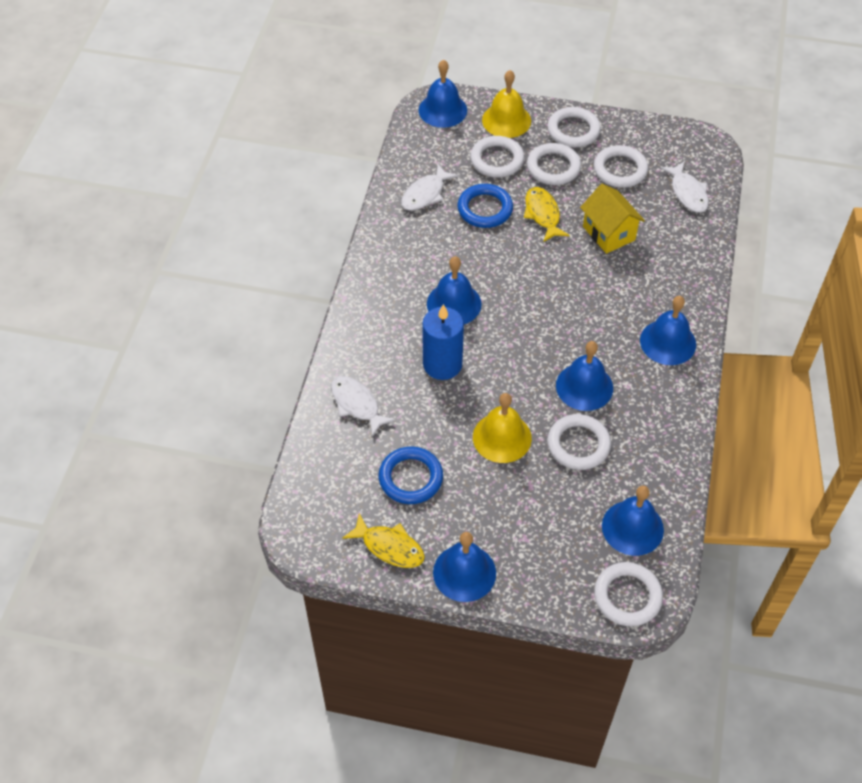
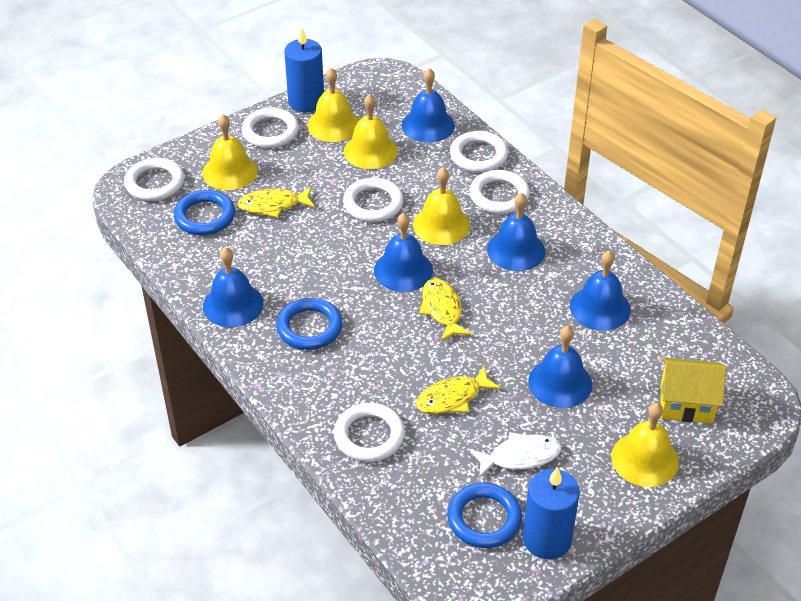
blue candle: 1 -> 2
blue ring: 2 -> 3
white fish: 3 -> 1
yellow bell: 2 -> 5
yellow fish: 2 -> 3

